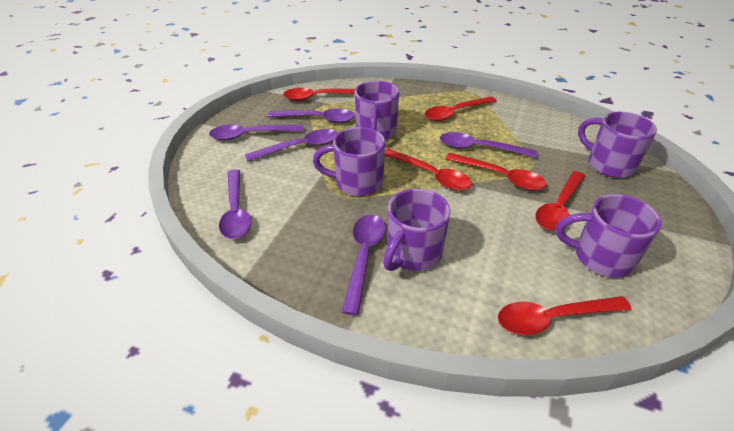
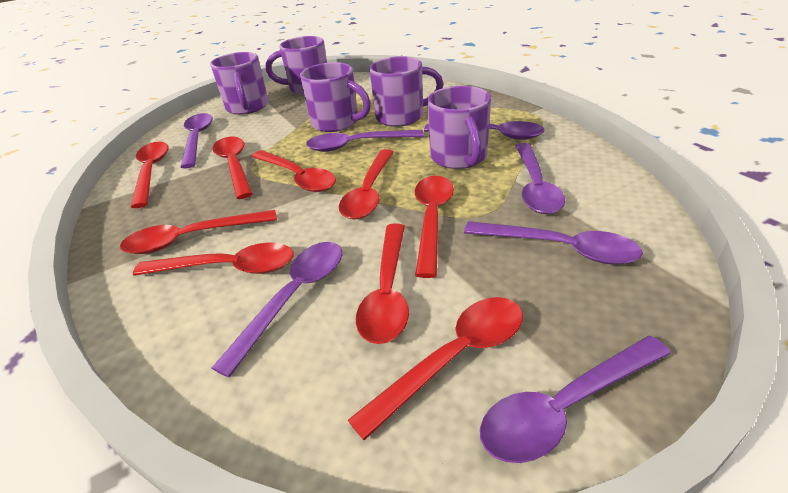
purple spoon: 6 -> 7
red spoon: 6 -> 9

